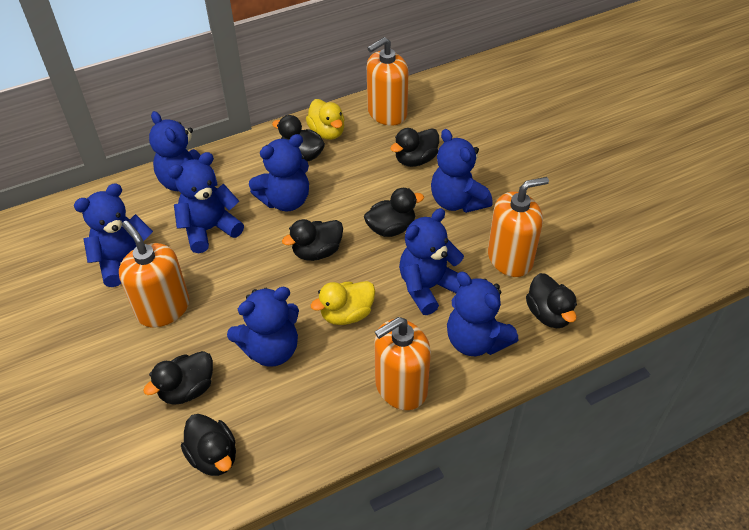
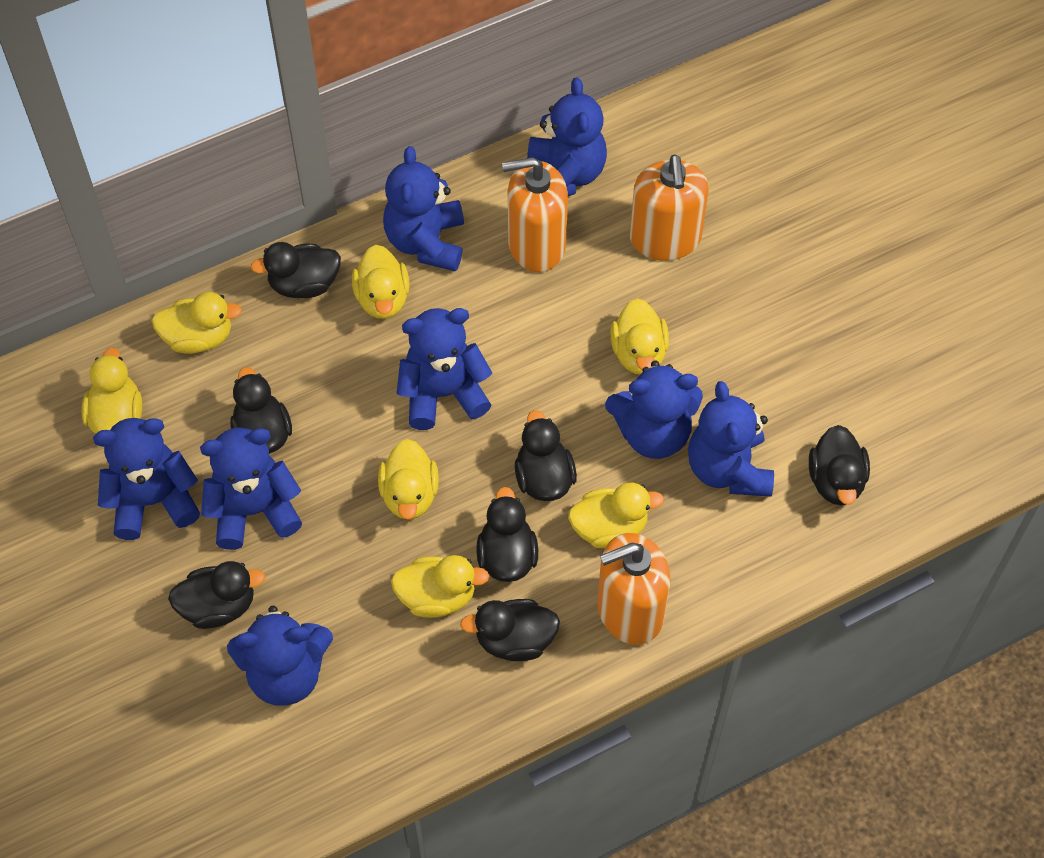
orange soap dispenser: 4 -> 3
yellow duck: 2 -> 7

